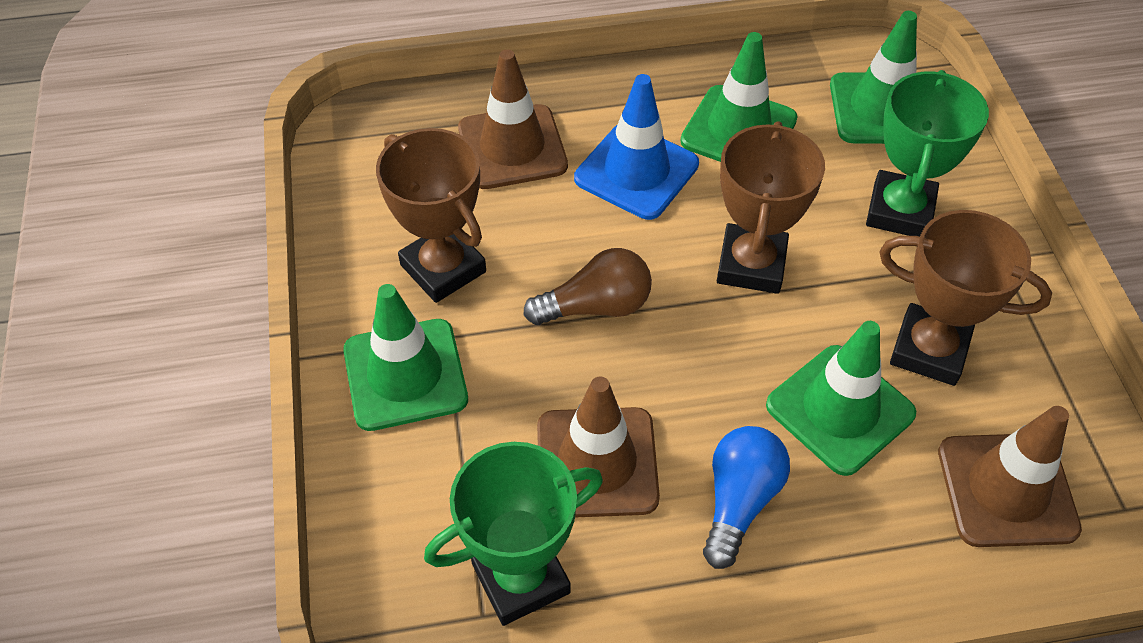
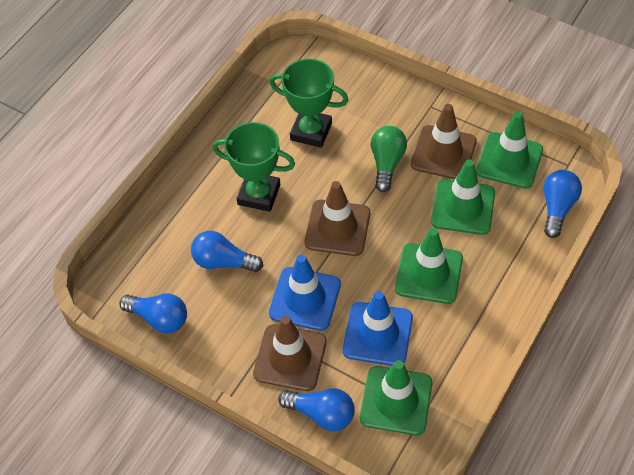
blue light bulb: 1 -> 4
blue traffic cone: 1 -> 2
brown light bulb: 1 -> 0
brown trophy: 3 -> 0
green light bulb: 0 -> 1

